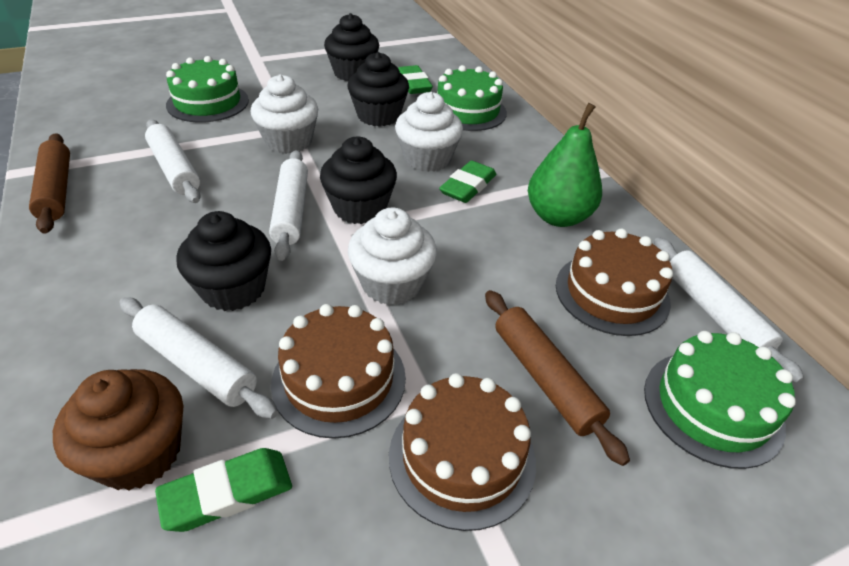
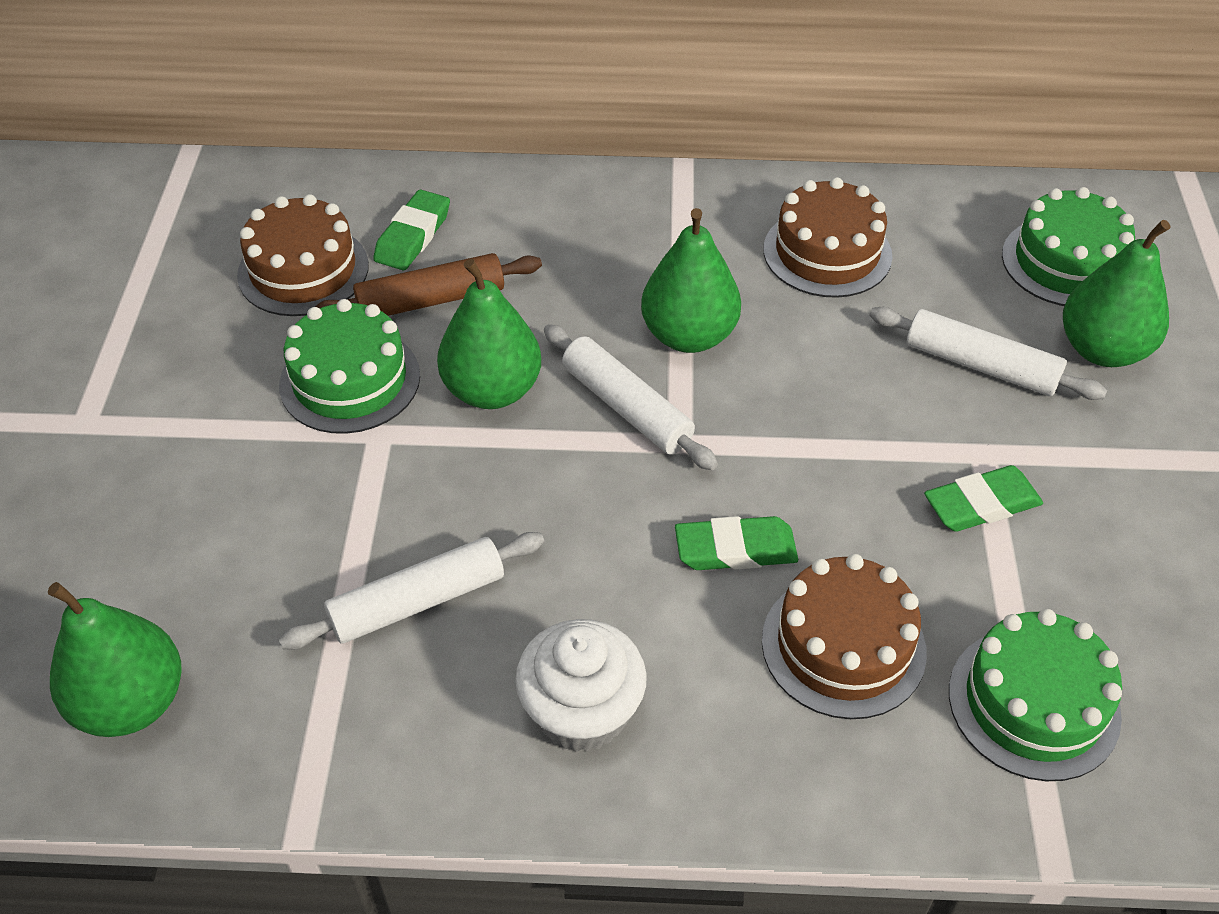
black cupcake: 4 -> 0
brown cupcake: 1 -> 0
brown rolling pin: 2 -> 1
green pear: 1 -> 4
white cupcake: 3 -> 1
white rolling pin: 4 -> 3

